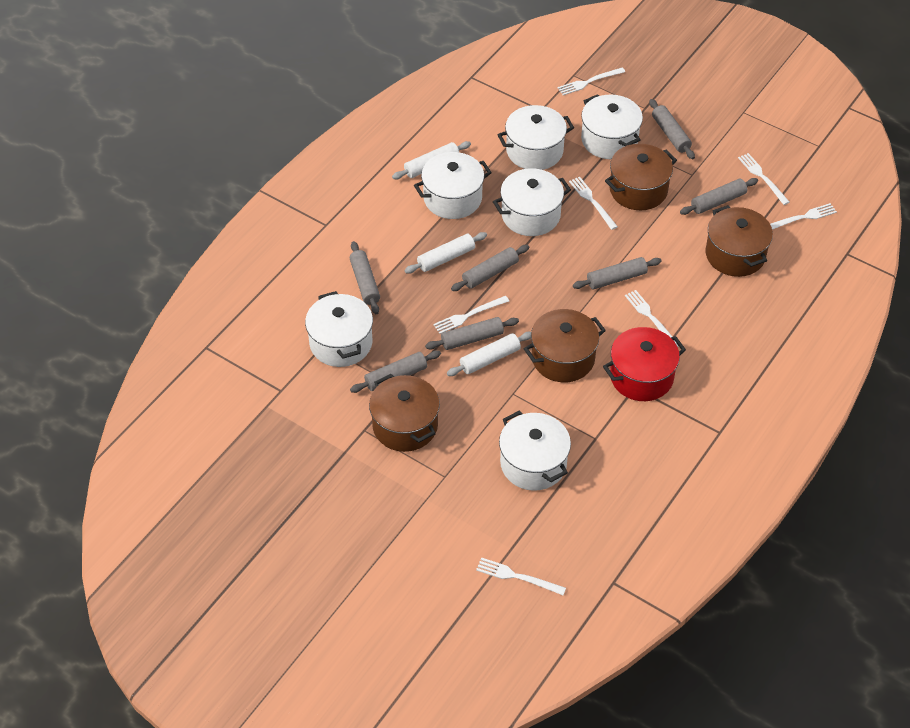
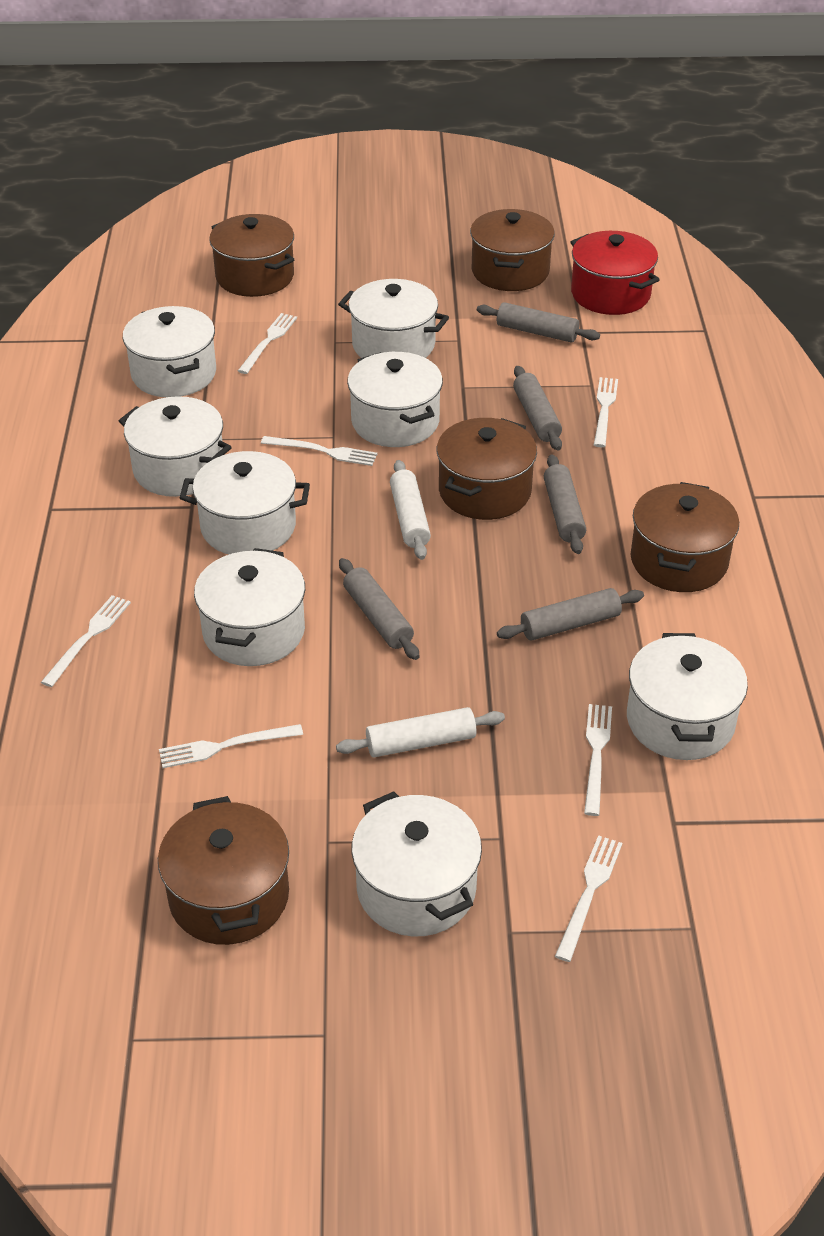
brown pot: 4 -> 5
grey rolling pin: 7 -> 5
white pot: 6 -> 8
white rolling pin: 3 -> 2

